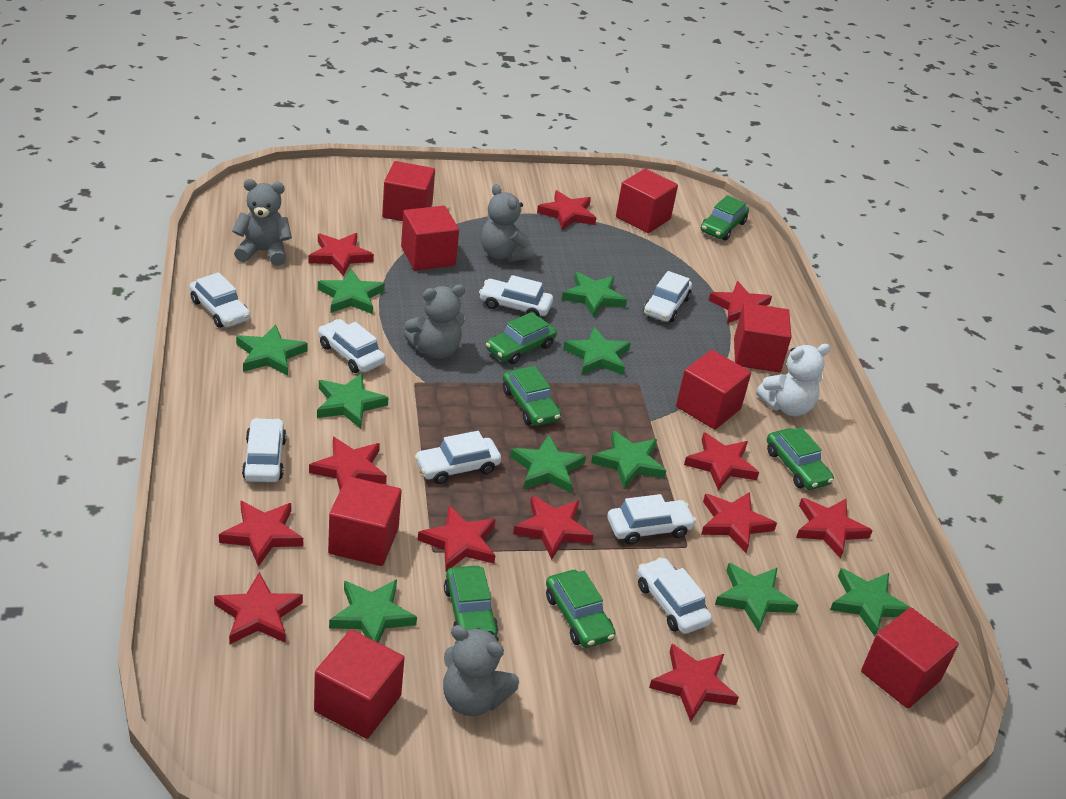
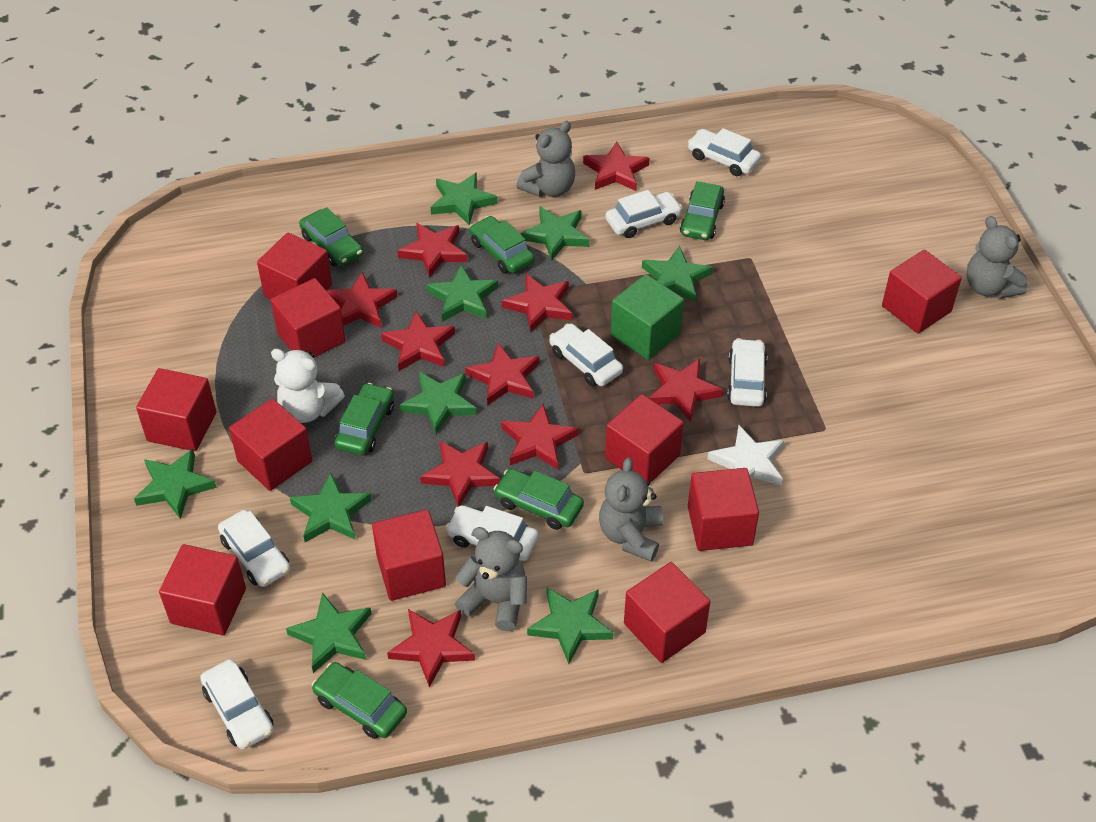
green cube: 0 -> 1
green star: 10 -> 9
red cube: 8 -> 10
red star: 12 -> 10
white car: 8 -> 7
white star: 0 -> 1

